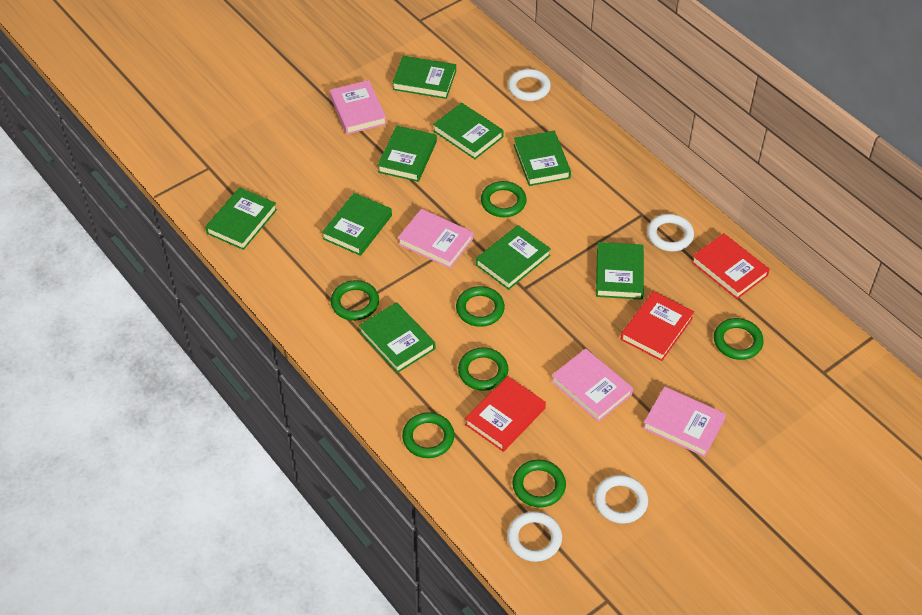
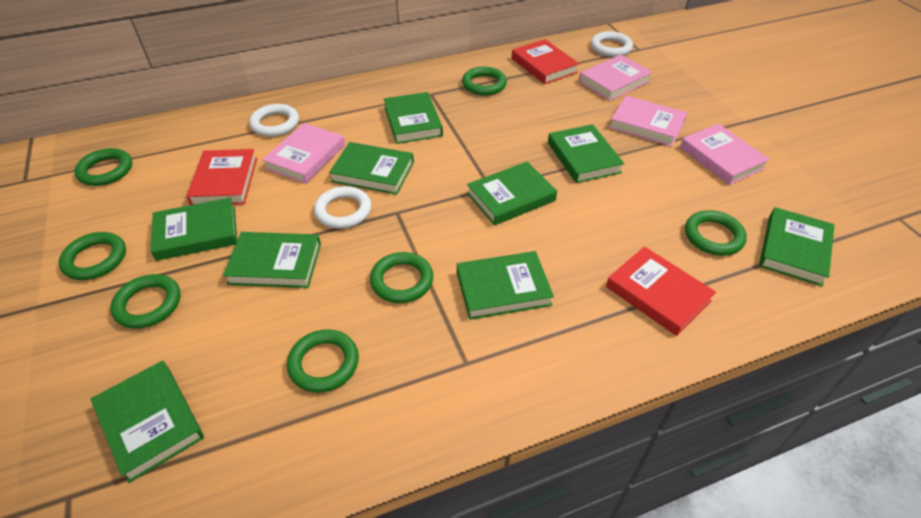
white ring: 4 -> 3

